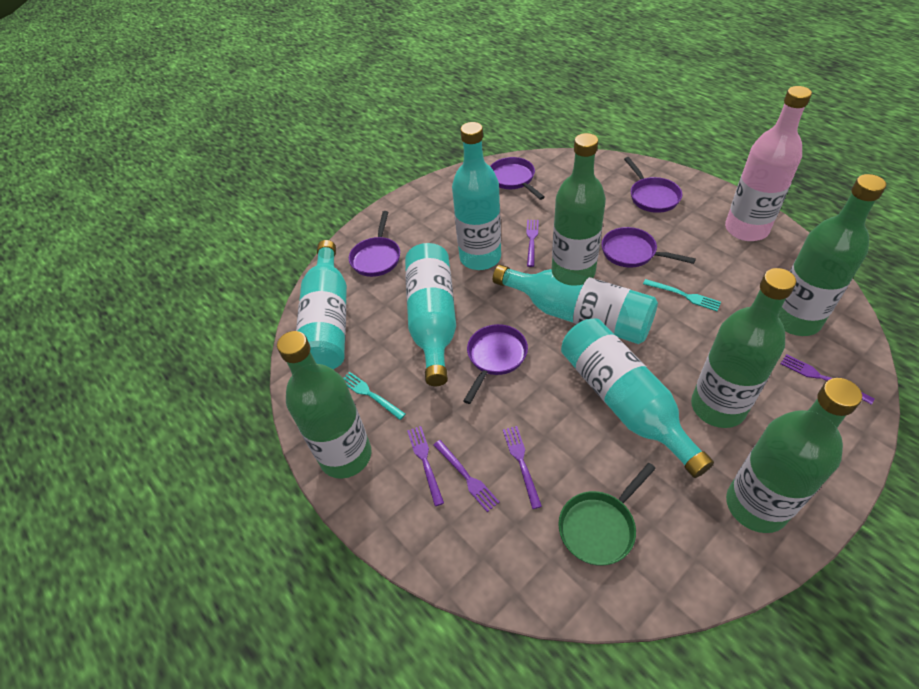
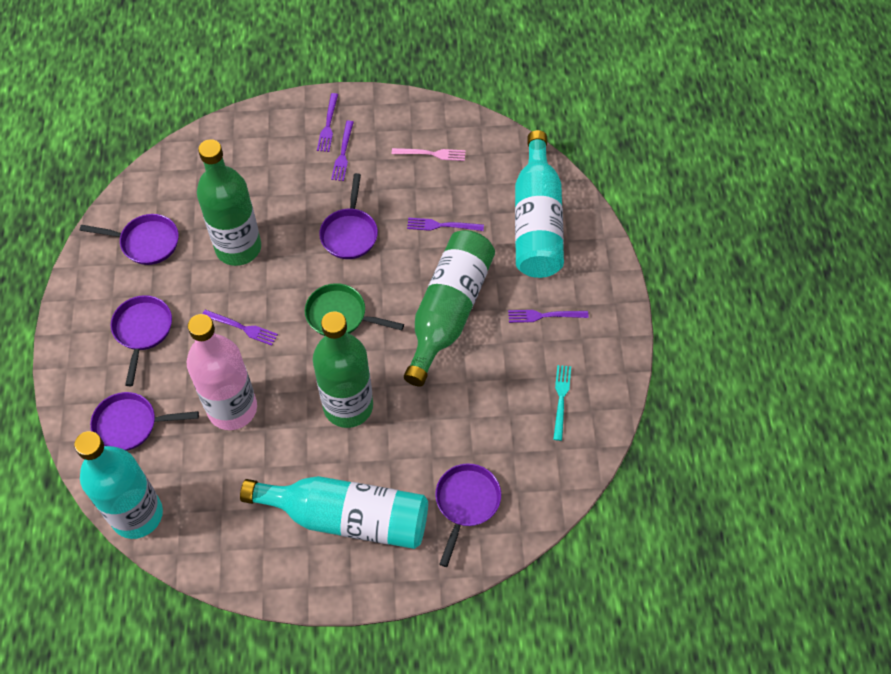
green bottle: 5 -> 3
pink fork: 0 -> 1
turquoise bottle: 5 -> 3
turquoise fork: 2 -> 1

